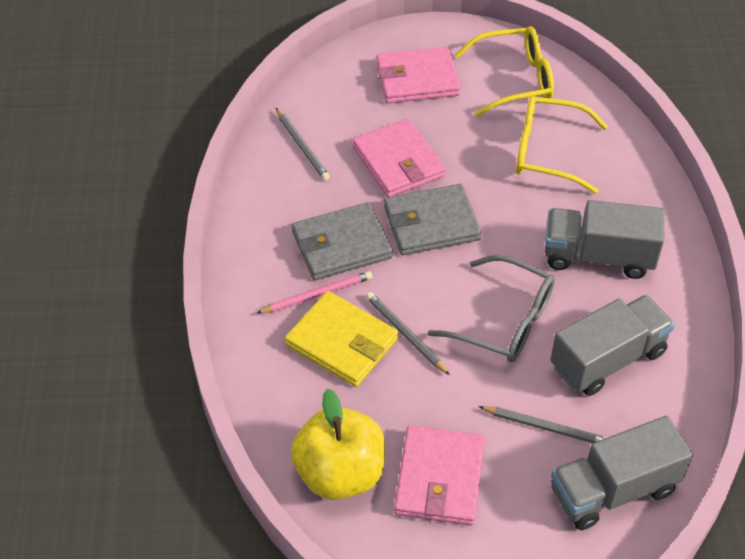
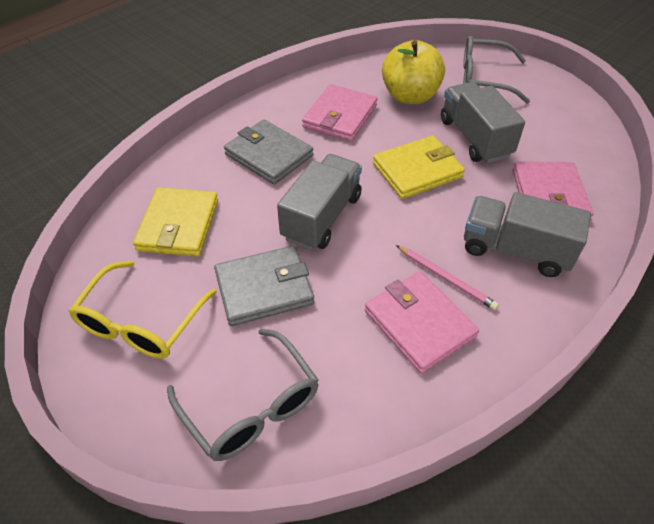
grey glasses: 1 -> 2
grey pencil: 3 -> 0
yellow glasses: 2 -> 1
yellow wallet: 1 -> 2

